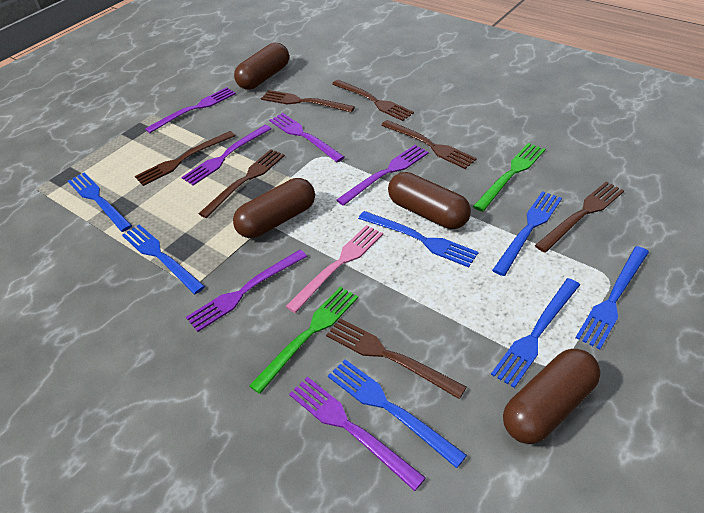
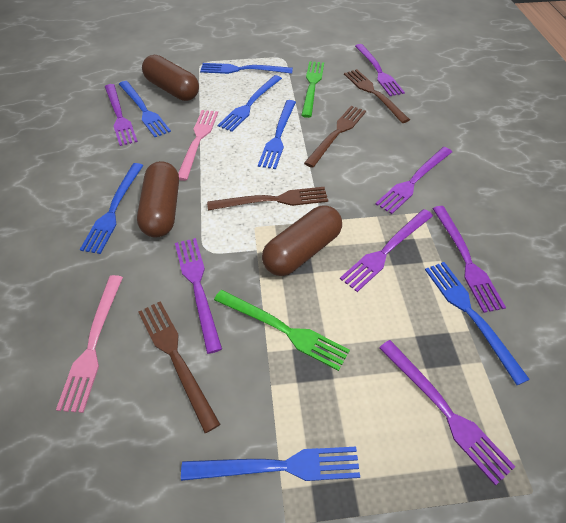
brown capsule: 4 -> 3
brown fork: 7 -> 4
pink fork: 1 -> 2
purple fork: 6 -> 7

